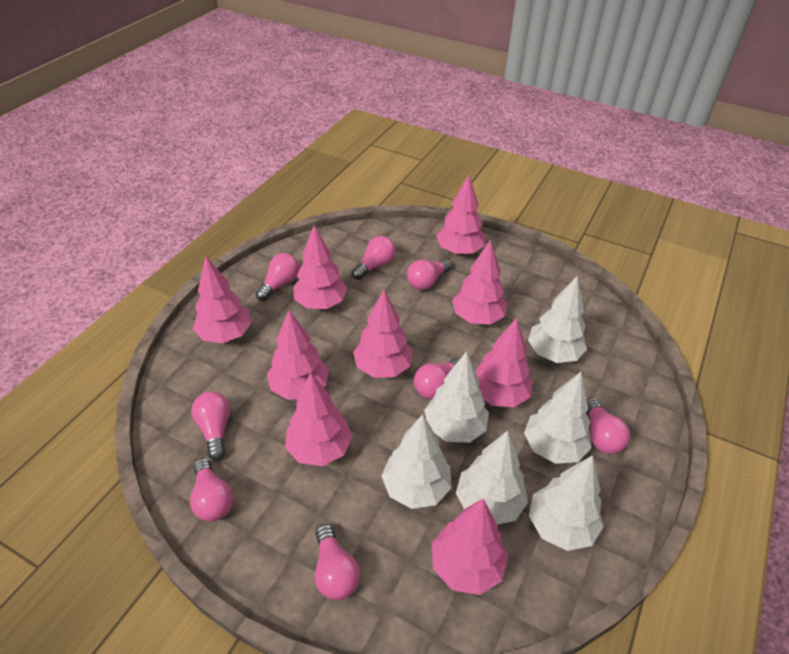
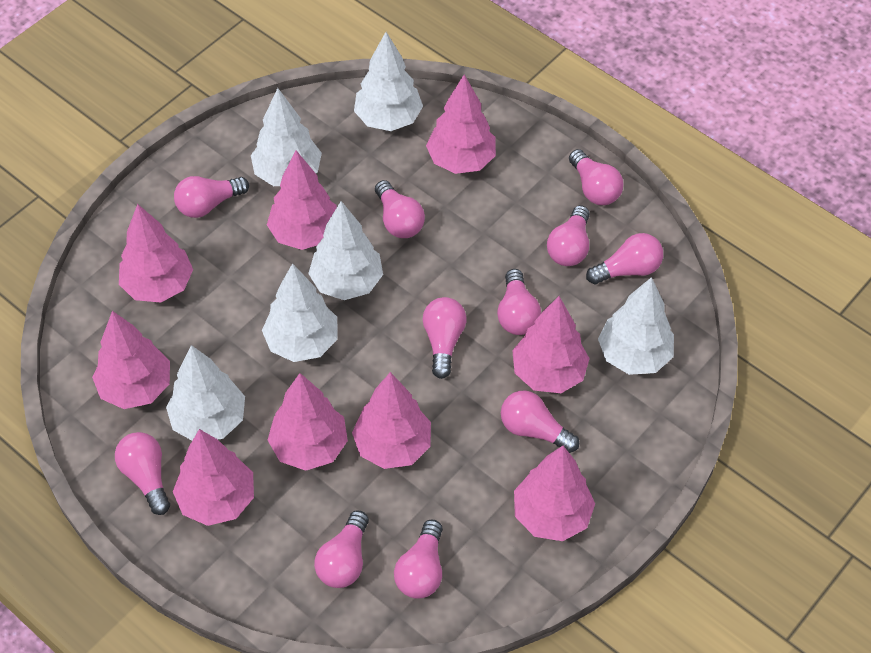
pink light bulb: 8 -> 11

